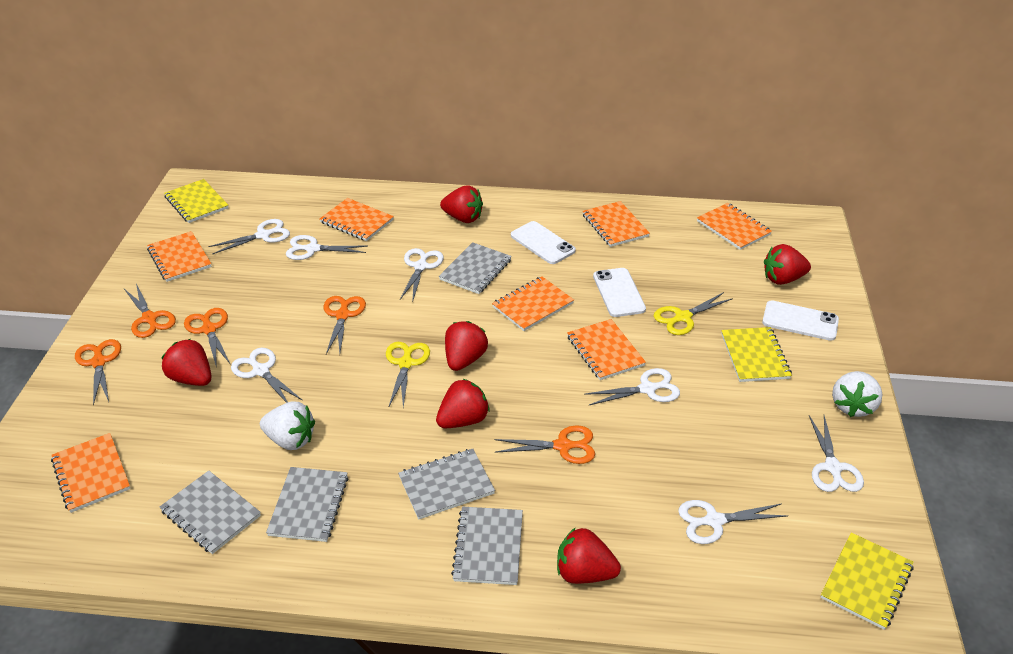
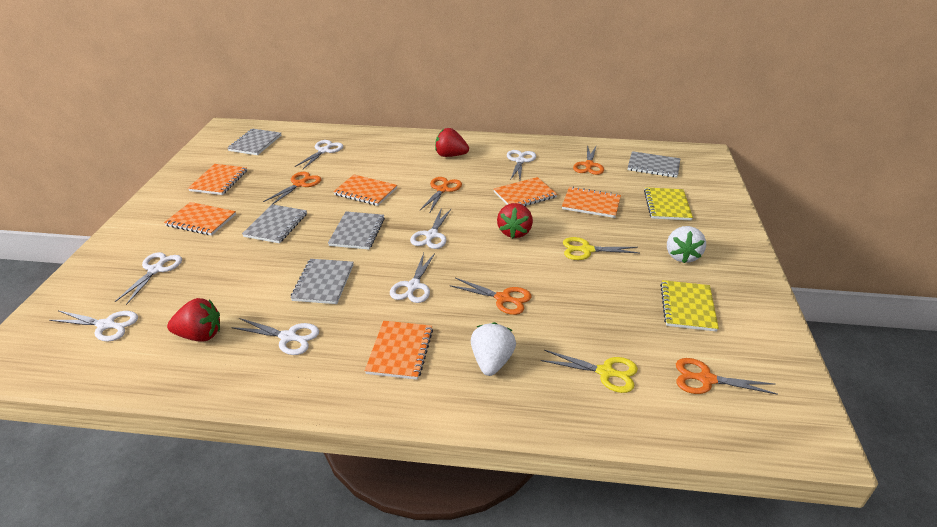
orange notebook: 7 -> 6
red strawberry: 6 -> 3
white phone: 3 -> 0
yellow notebook: 3 -> 2

